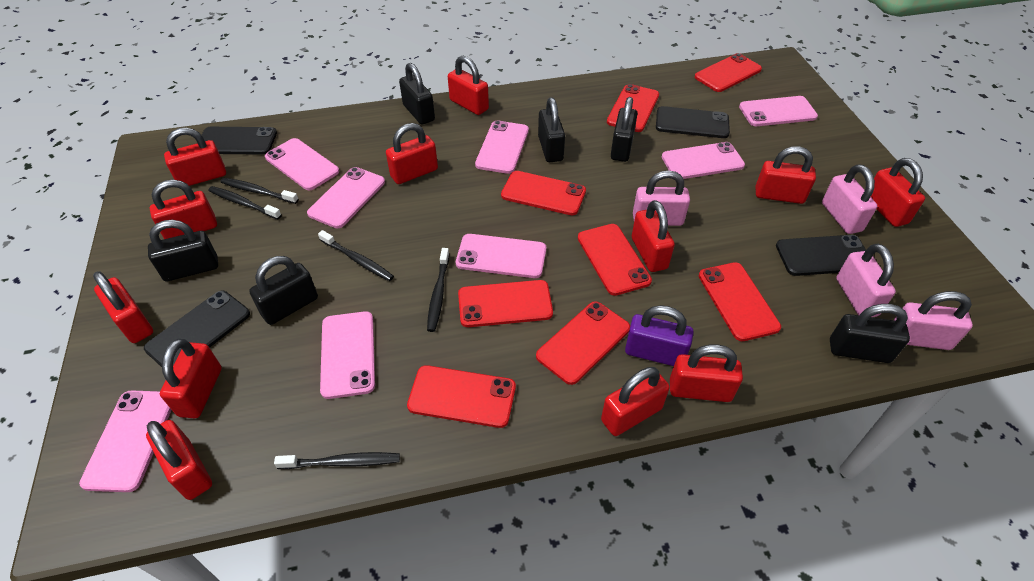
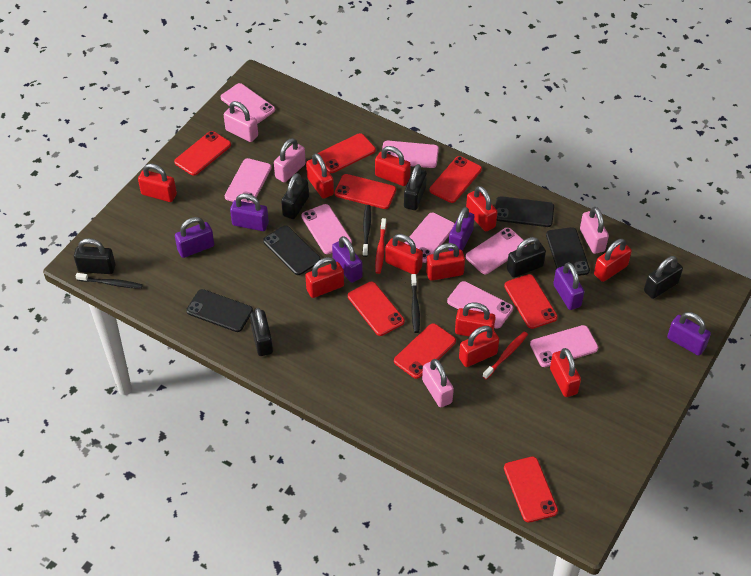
black toothbrush: 5 -> 3
purple padlock: 1 -> 6
red padlock: 12 -> 11
red toothbrush: 0 -> 2

